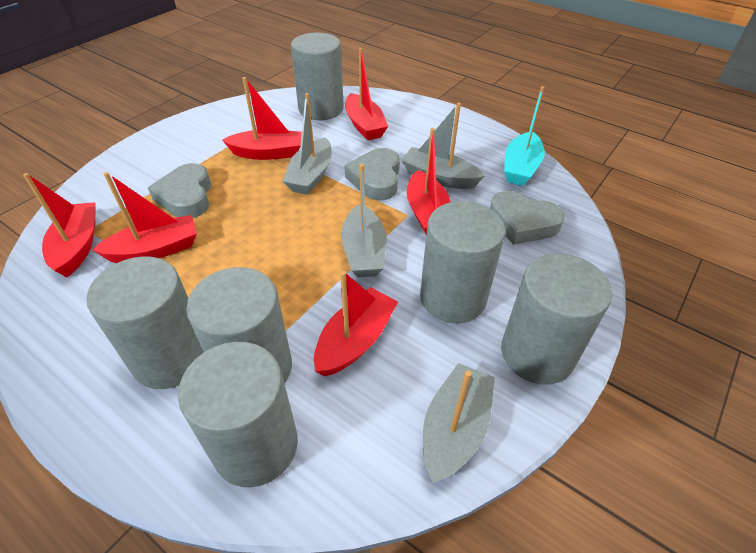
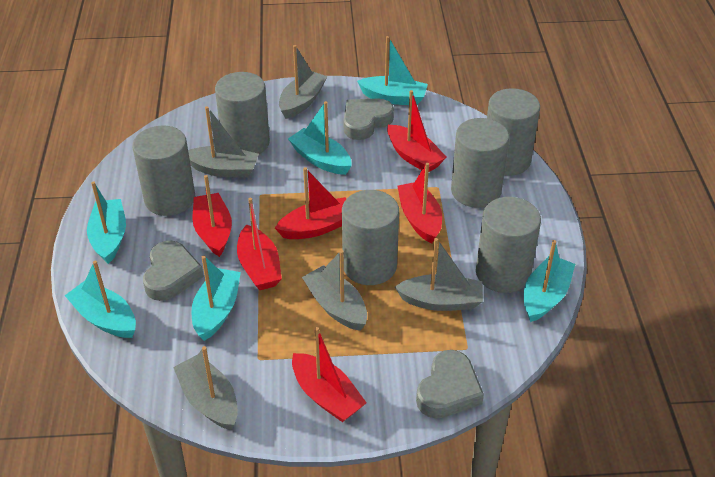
grey boat: 4 -> 5
turquoise boat: 1 -> 6

